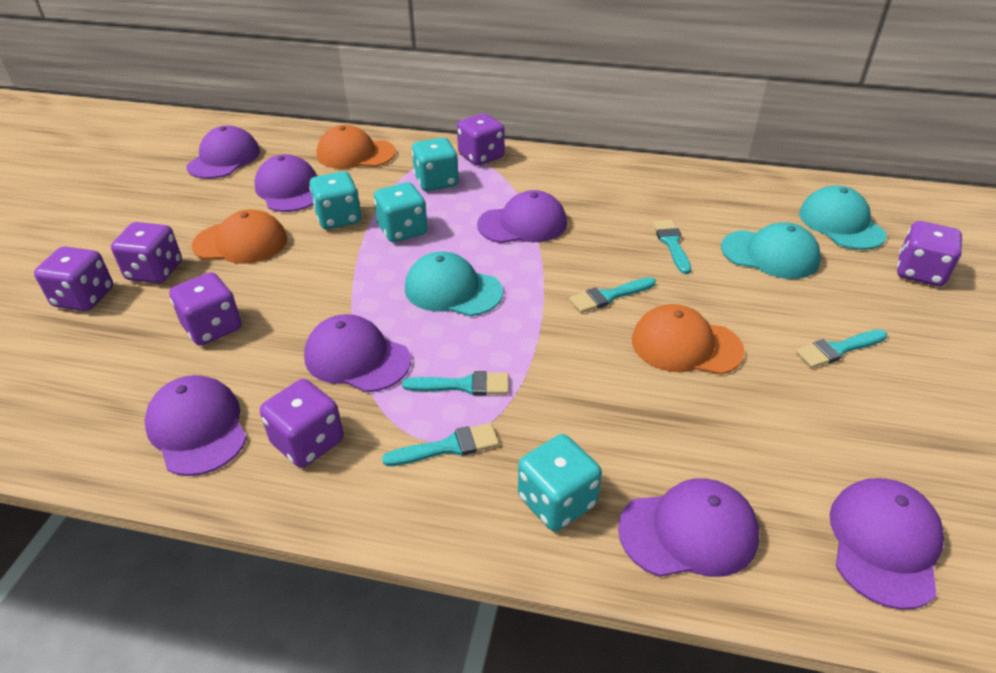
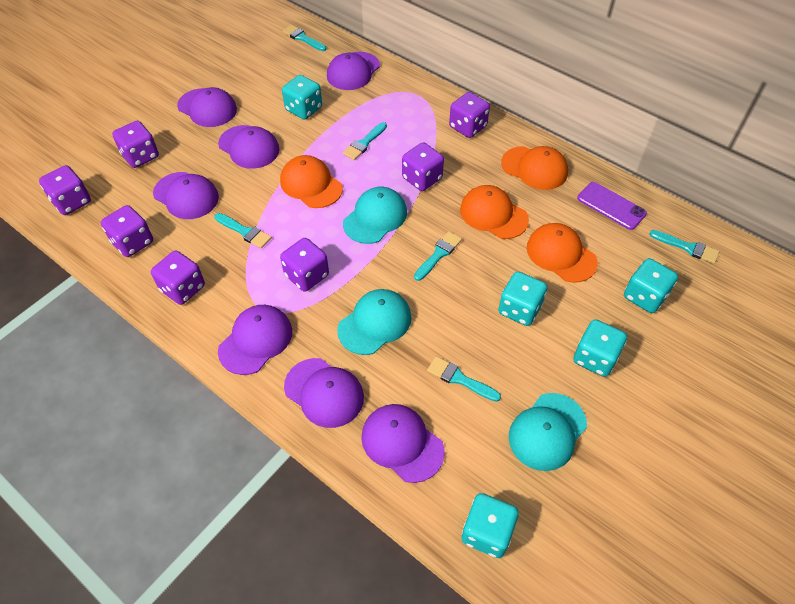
orange cap: 3 -> 4
purple dice: 6 -> 7
purple phone: 0 -> 1
turquoise brush: 5 -> 6
turquoise dice: 4 -> 5

